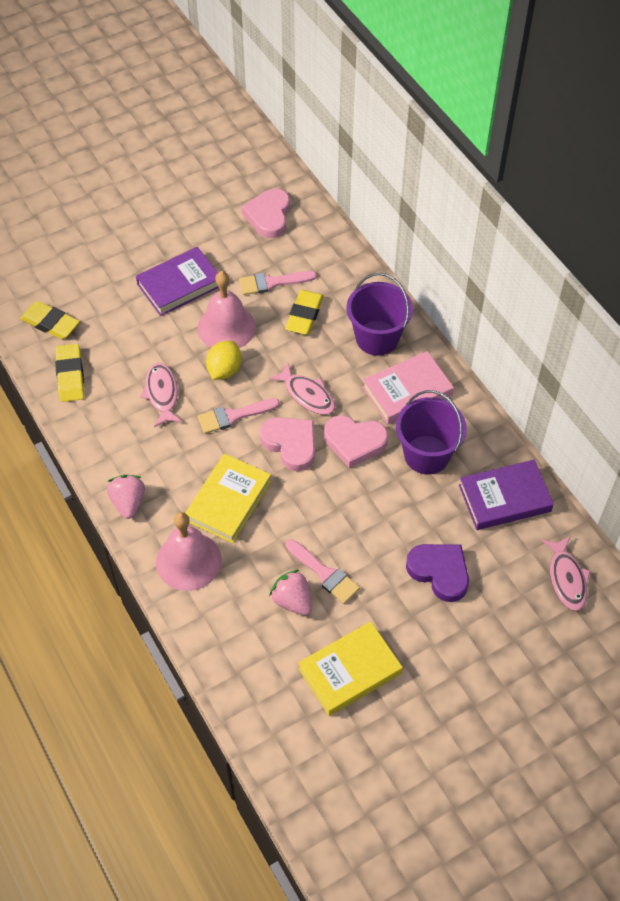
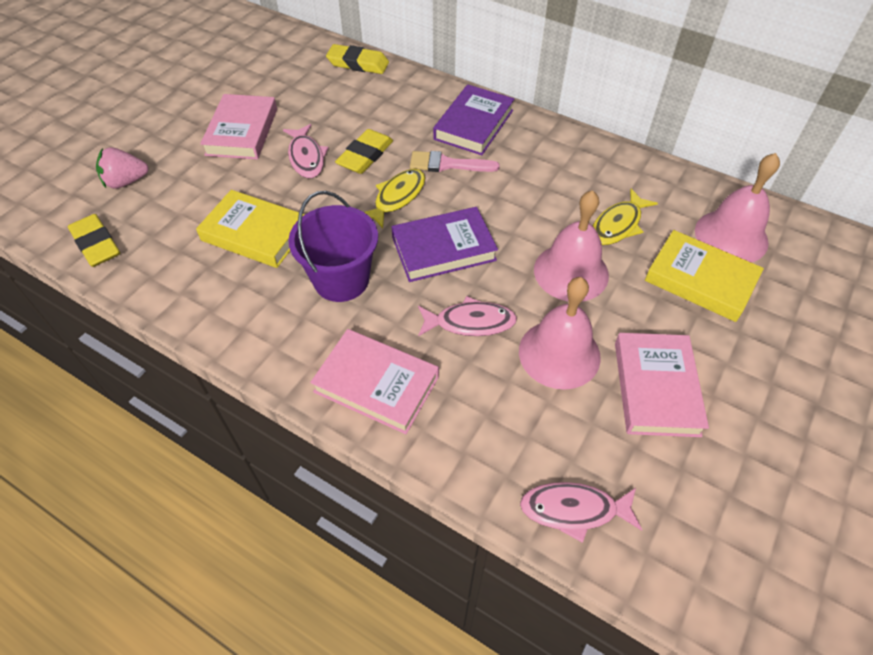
pink bell: 2 -> 3
pink book: 1 -> 3
pink brush: 3 -> 1
pink heart: 3 -> 0
pink strawberry: 2 -> 1
purple bucket: 2 -> 1
purple heart: 1 -> 0
yellow fish: 0 -> 2
yellow lemon: 1 -> 0

